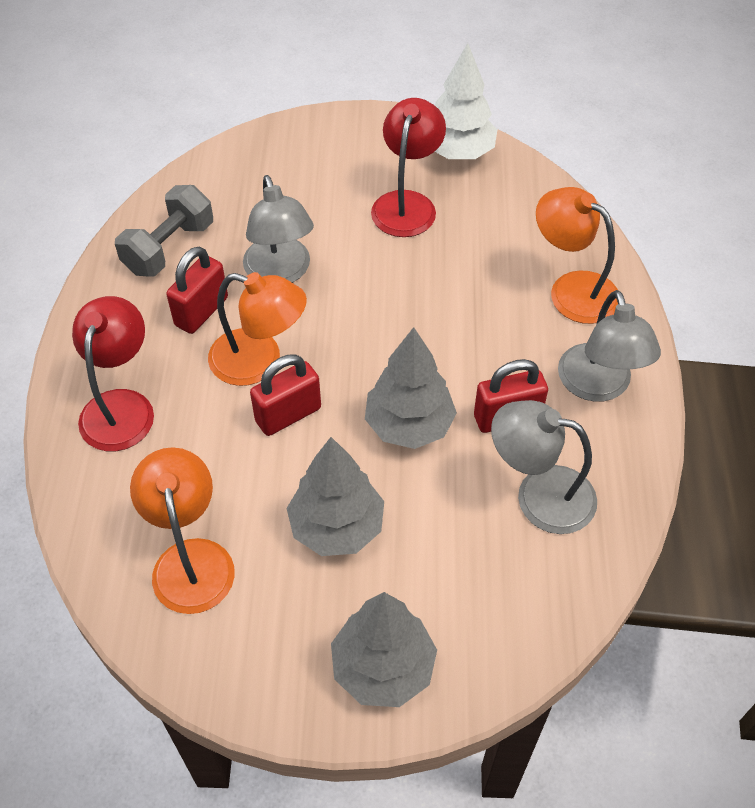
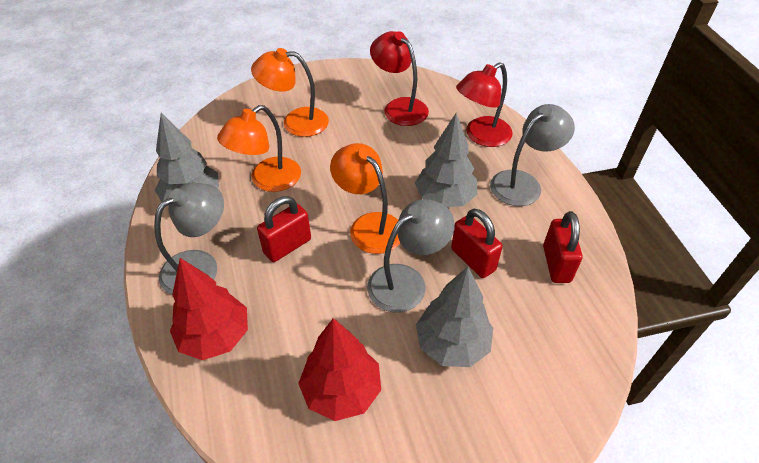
grey dumbbell: 1 -> 0
red tree: 0 -> 2
white tree: 1 -> 0

